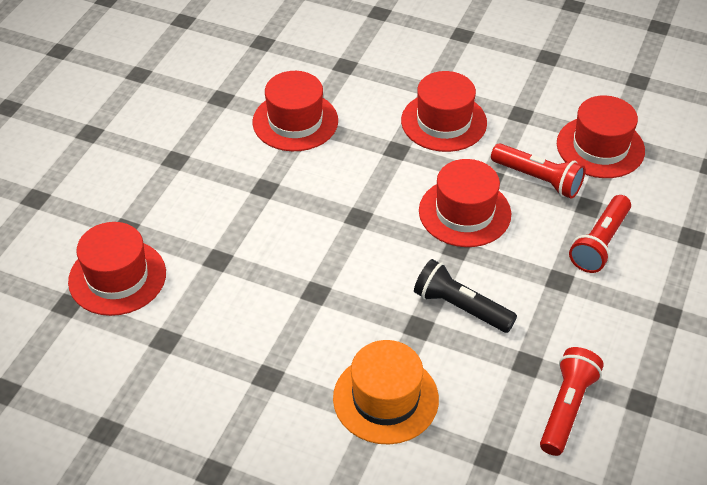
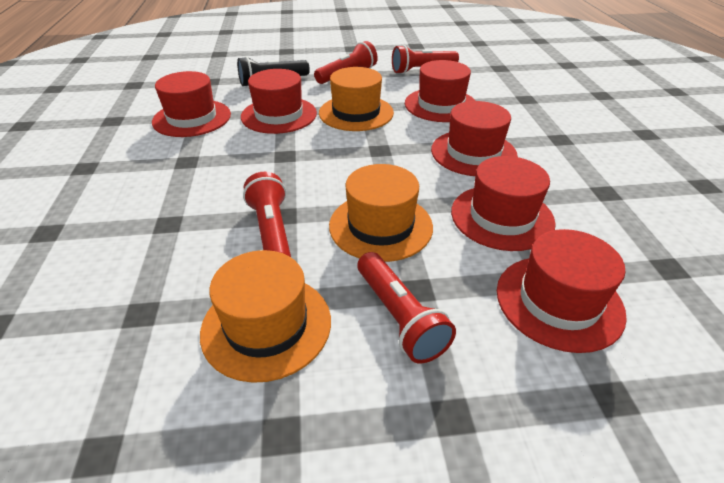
orange hat: 1 -> 3
red flashlight: 3 -> 4
red hat: 5 -> 6

